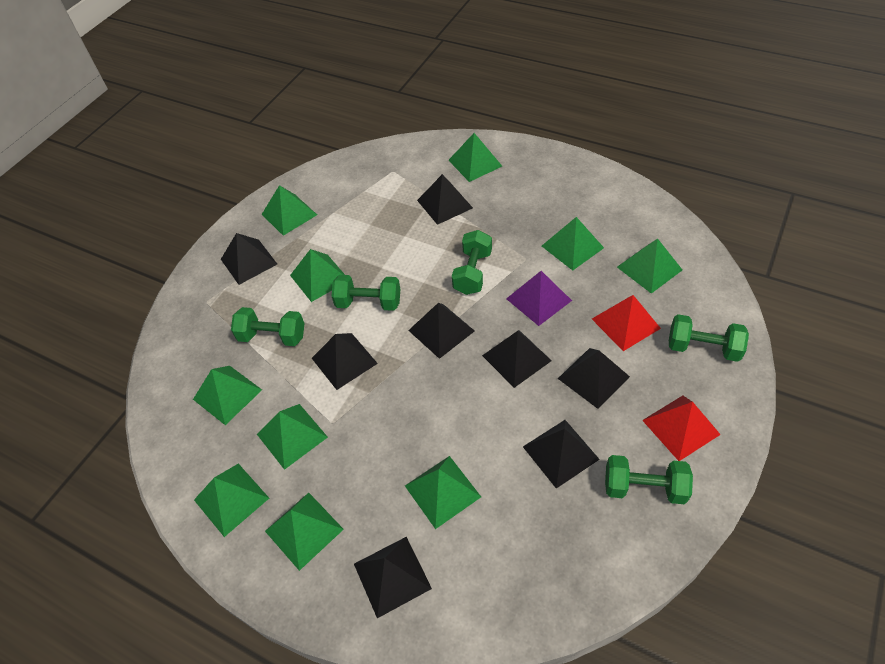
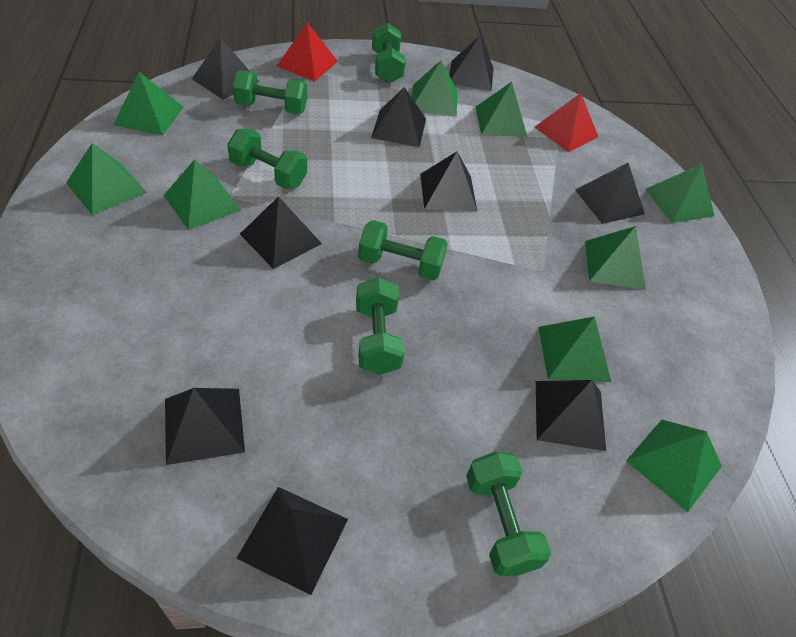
black pyramid: 8 -> 9
green dumbbell: 5 -> 6
green pyramid: 10 -> 9
purple pyramid: 1 -> 0

